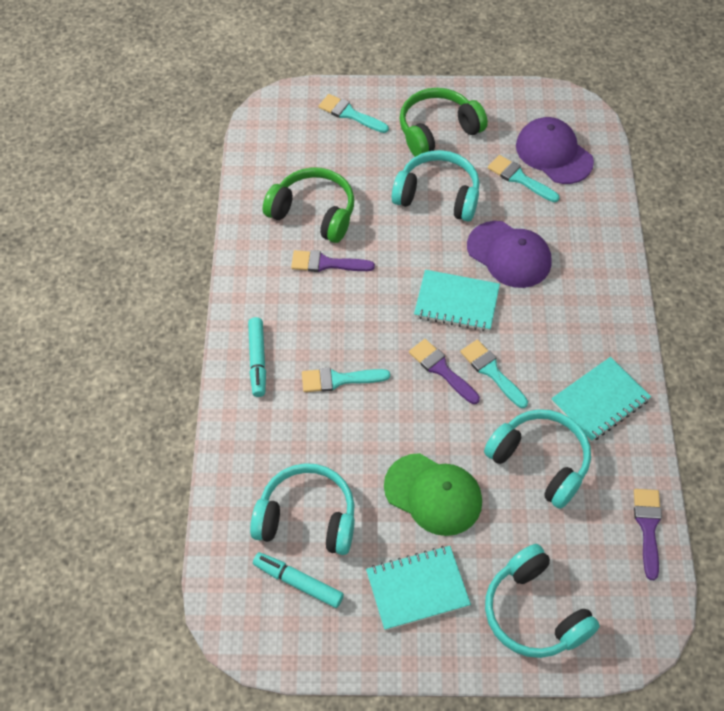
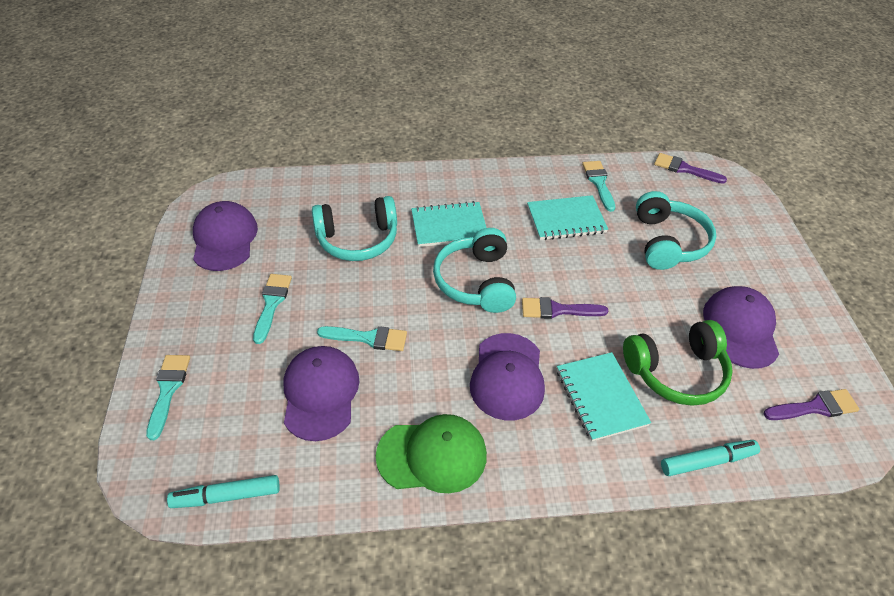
green headphones: 2 -> 1
purple cap: 2 -> 4
turquoise headphones: 4 -> 3

